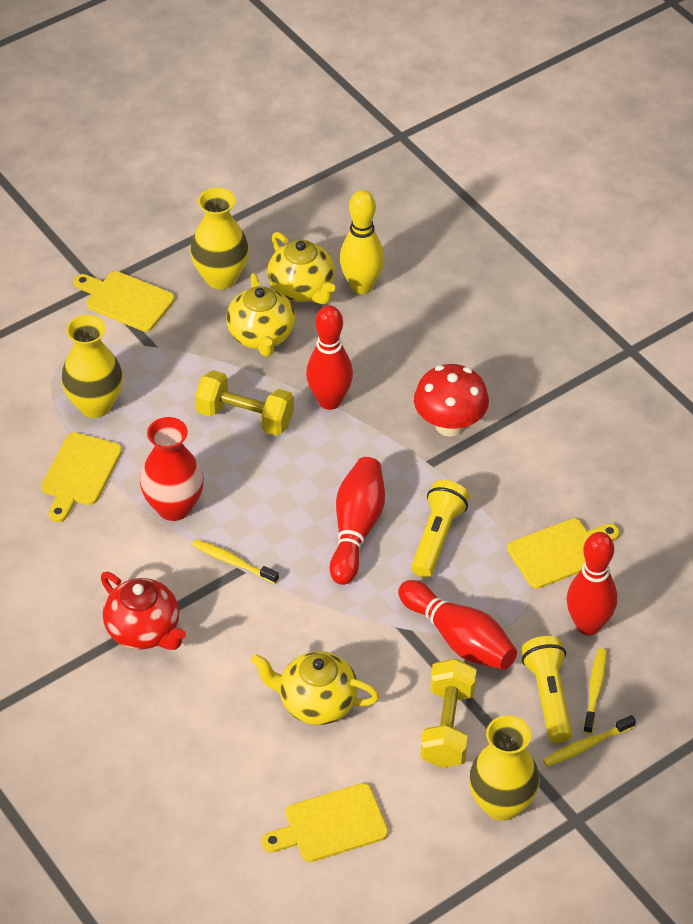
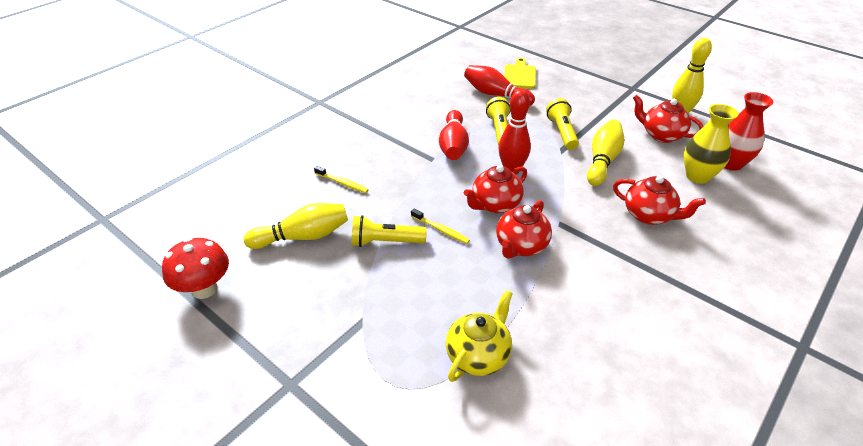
red bowling pin: 4 -> 3
red teapot: 1 -> 4
yellow bowling pin: 1 -> 3
yellow cutting board: 4 -> 1
yellow dumbbell: 2 -> 0
yellow flashlight: 2 -> 3
yellow teapot: 3 -> 1
yellow toothbrush: 3 -> 2
yellow vase: 3 -> 1

